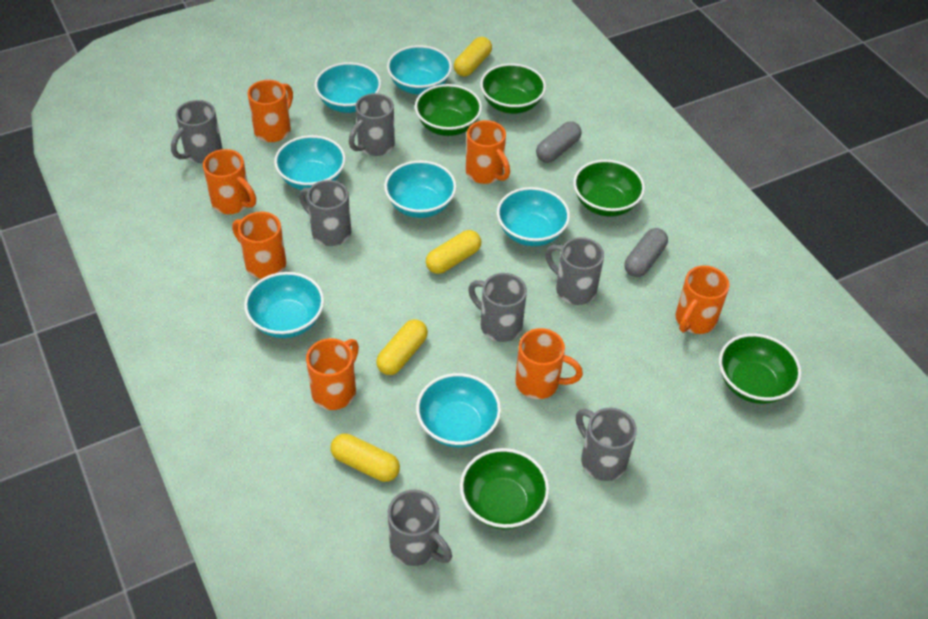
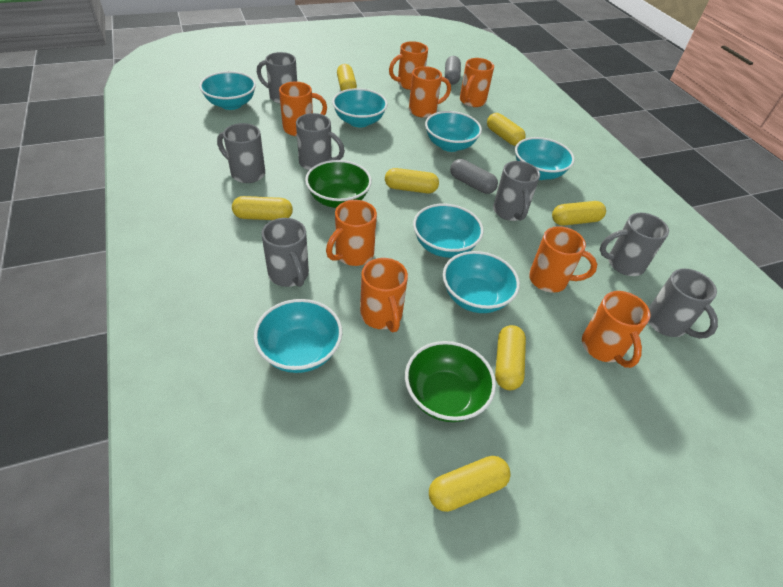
green bowl: 5 -> 2
orange mug: 7 -> 8
yellow capsule: 4 -> 7

